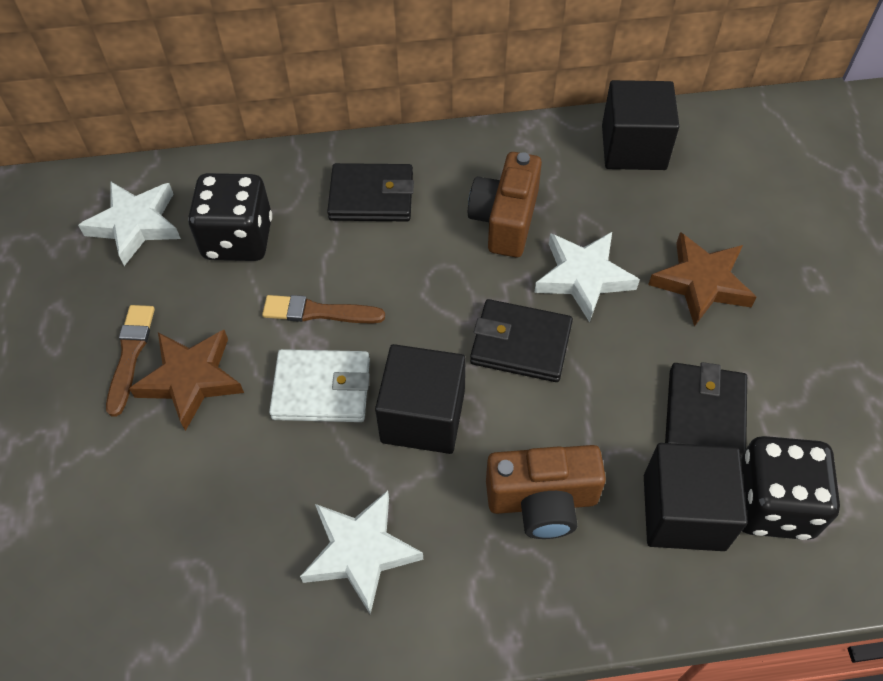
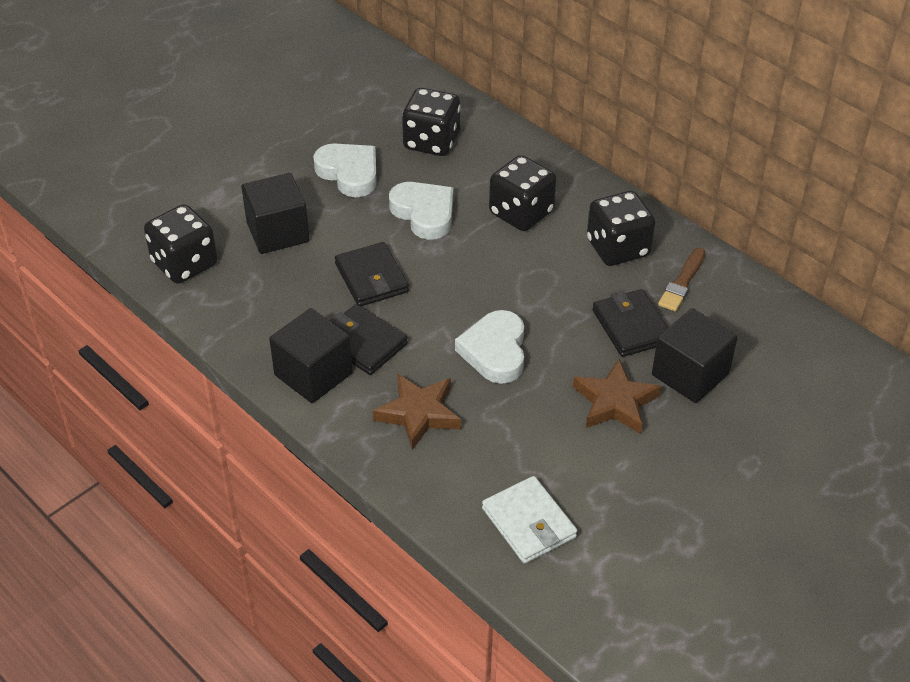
black dice: 2 -> 4
brown brush: 2 -> 1
brown camera: 2 -> 0
white heart: 0 -> 3
white star: 3 -> 0

